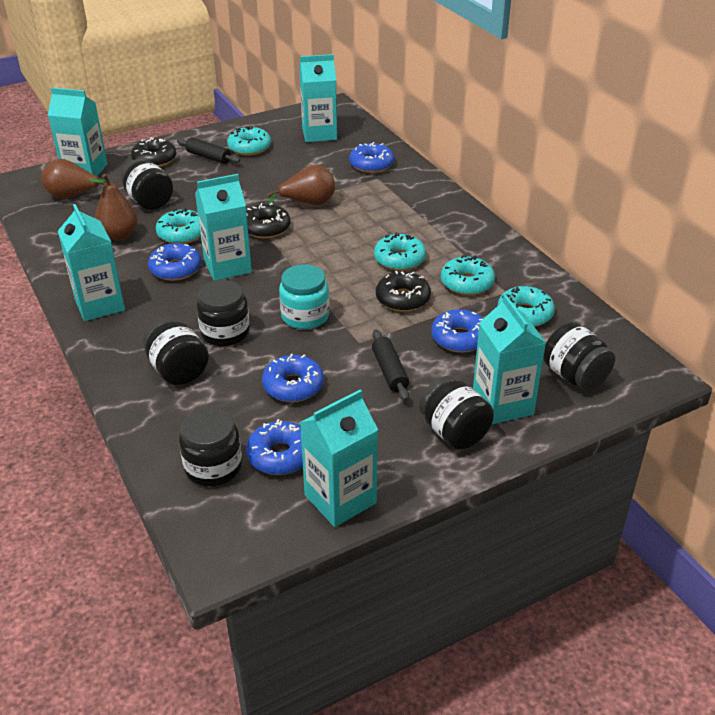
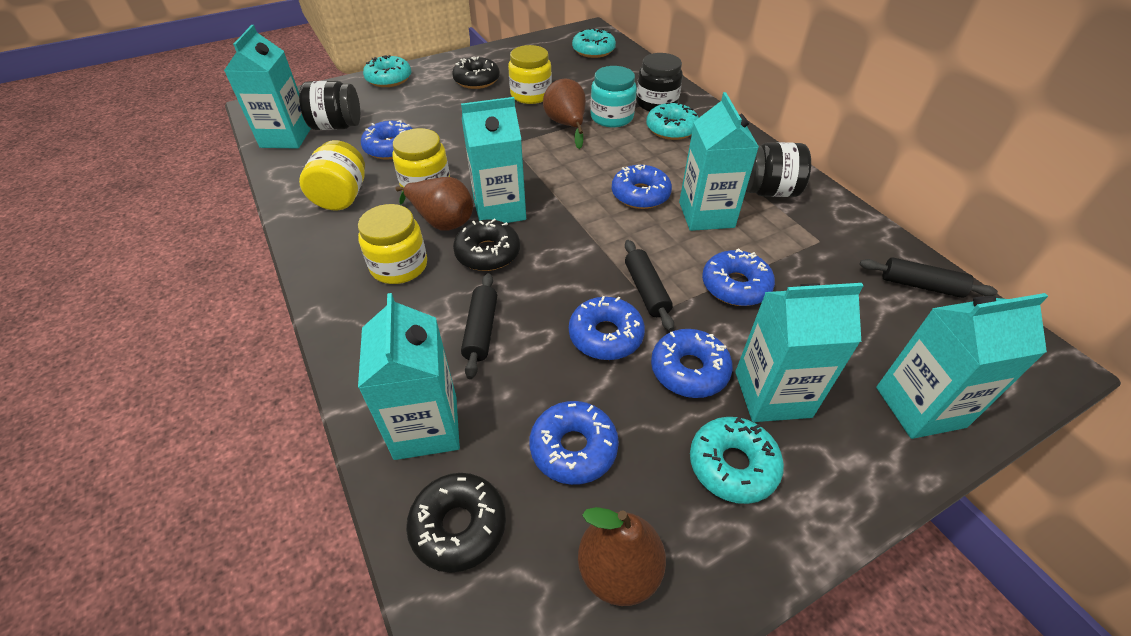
black jar: 6 -> 3
black rolling pin: 2 -> 3
blue donut: 5 -> 6
turquoise donut: 5 -> 4
yellow jar: 0 -> 4

